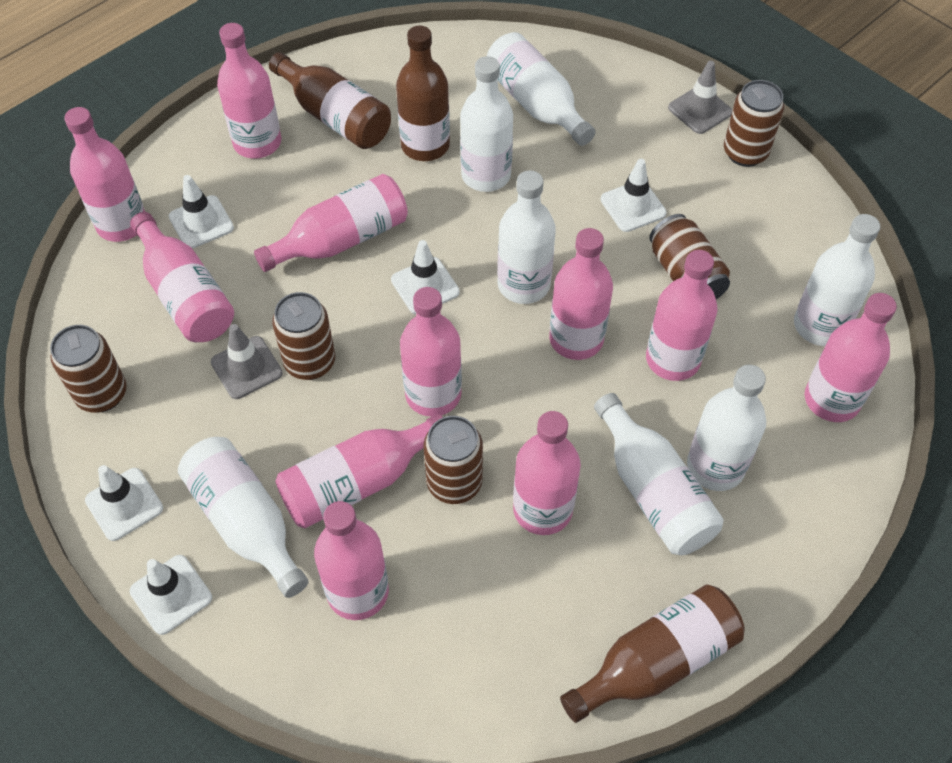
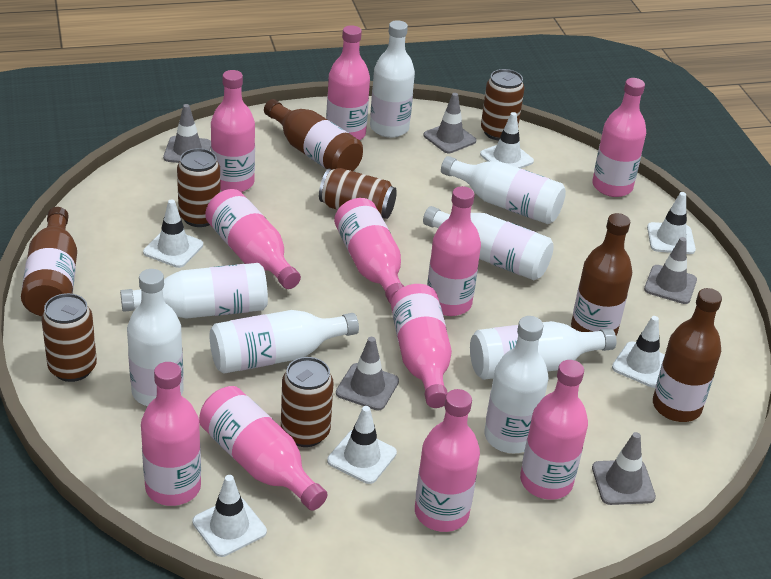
brown bottle: 3 -> 4
grey traffic cone: 2 -> 5
white bottle: 7 -> 8
white traffic cone: 5 -> 6

